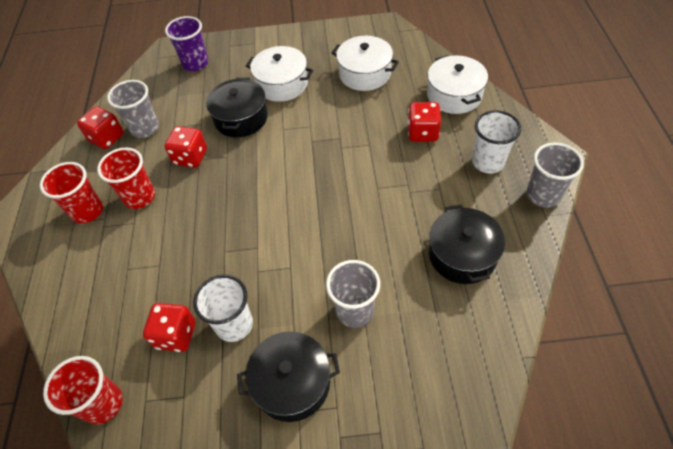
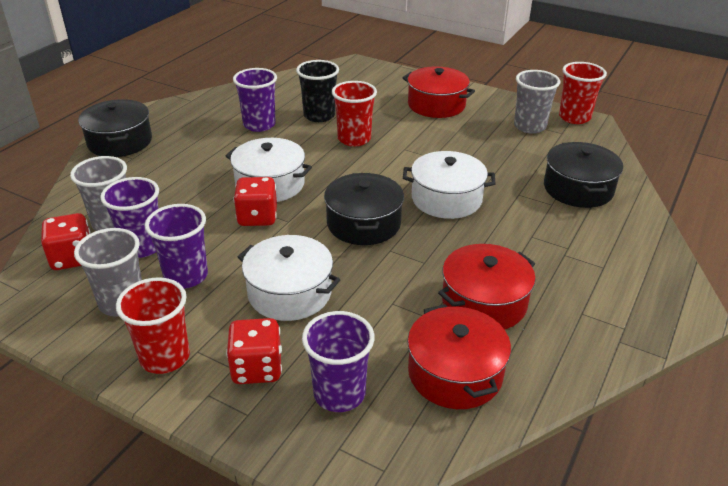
black cup: 0 -> 1
purple cup: 1 -> 4
red dice: 4 -> 3
red pot: 0 -> 3
white cup: 2 -> 0

